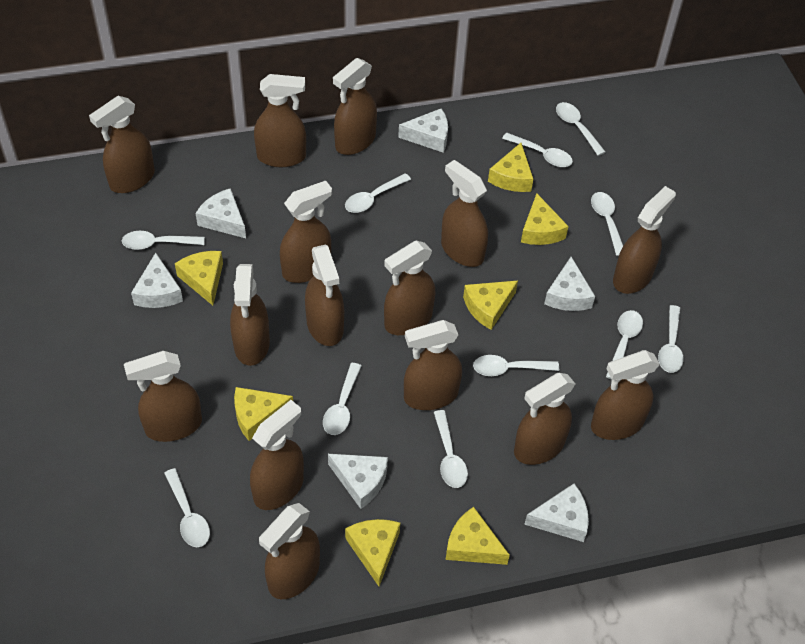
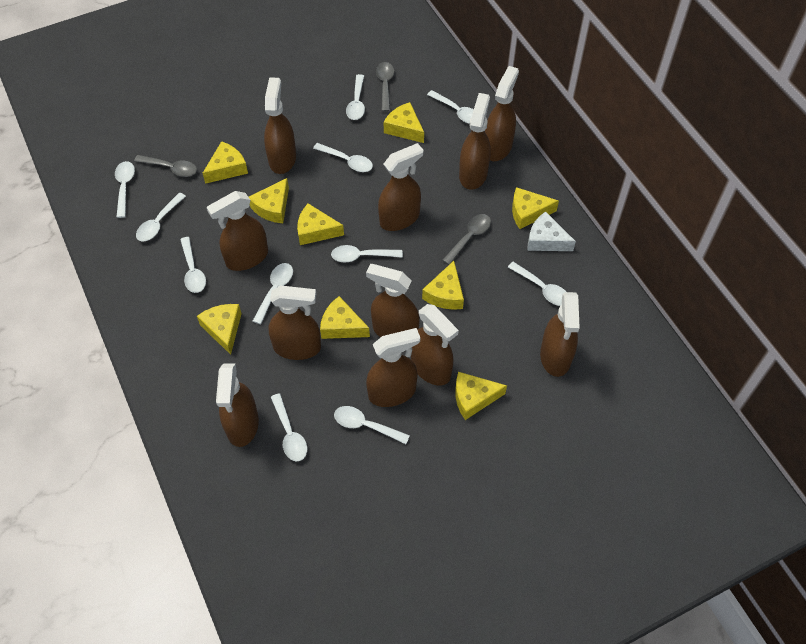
brown spray bottle: 15 -> 11
grey spoon: 0 -> 3
white cheese: 6 -> 1
yellow cheese: 7 -> 9

